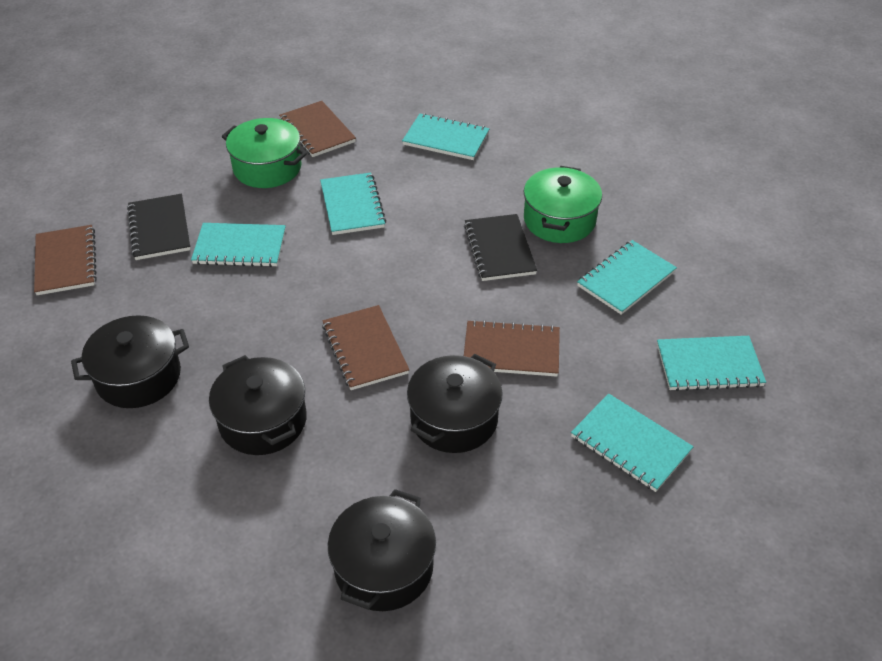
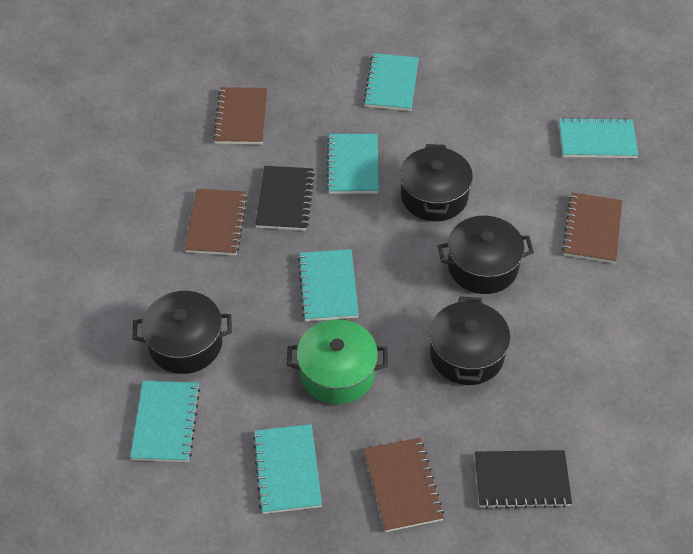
green pot: 2 -> 1

